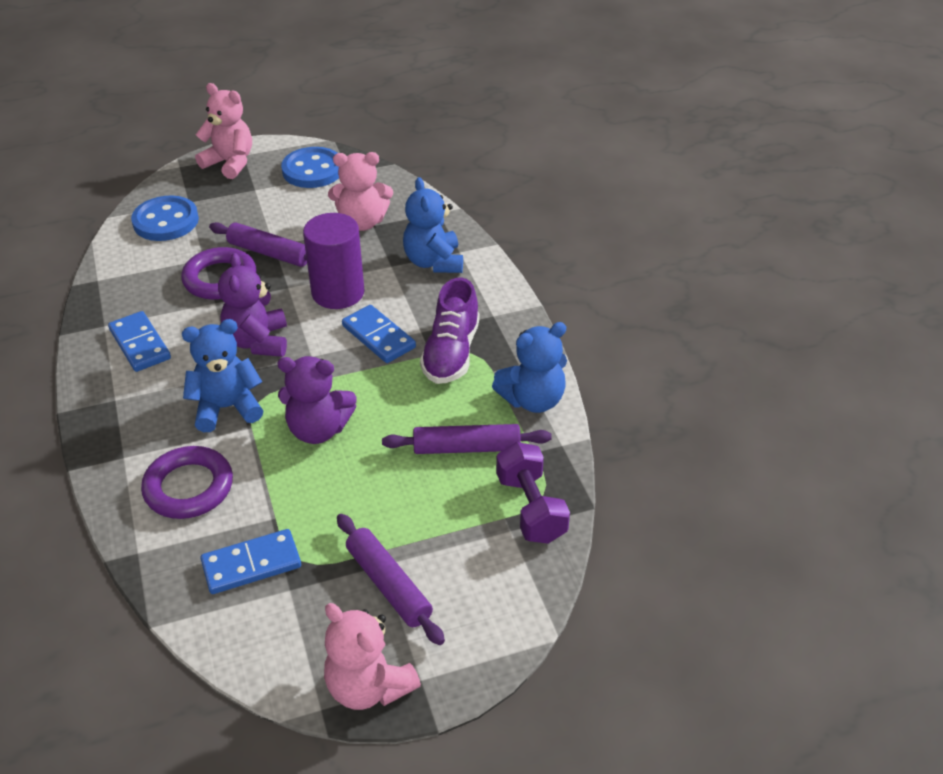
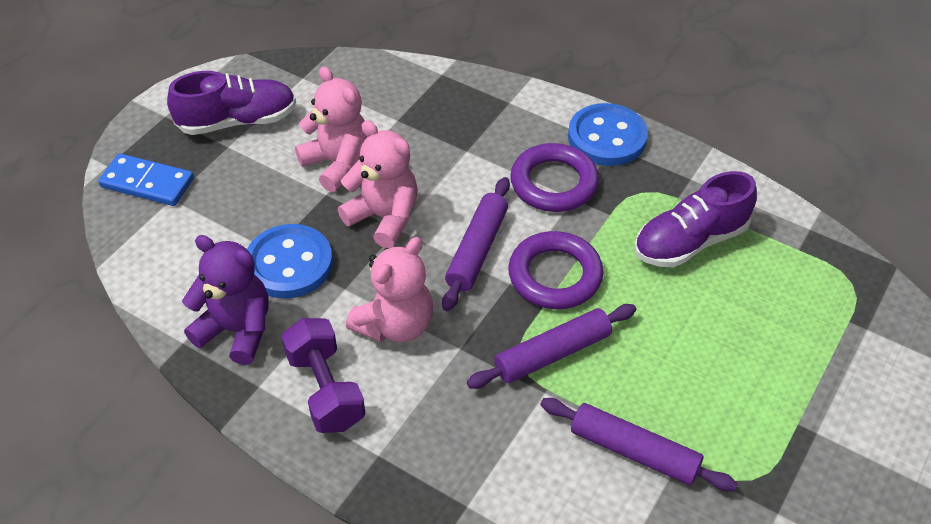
blue domino: 3 -> 1
blue teddy bear: 3 -> 0
purple cylinder: 1 -> 0
purple shoe: 1 -> 2
purple teddy bear: 2 -> 1

